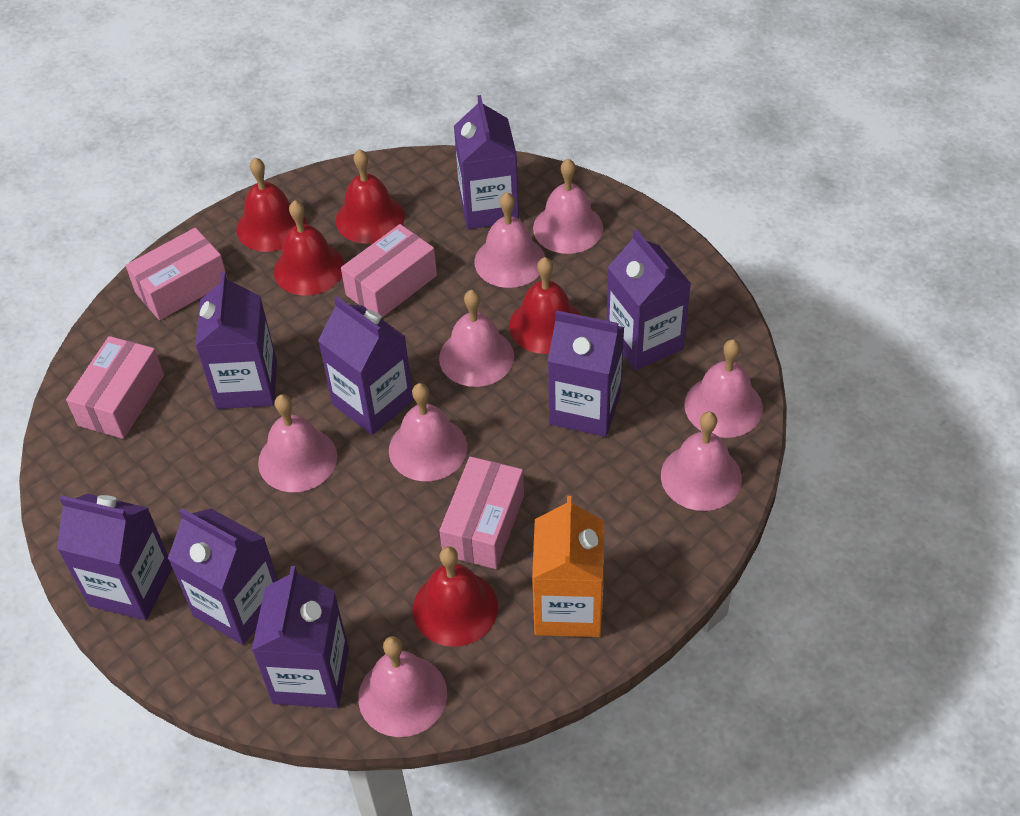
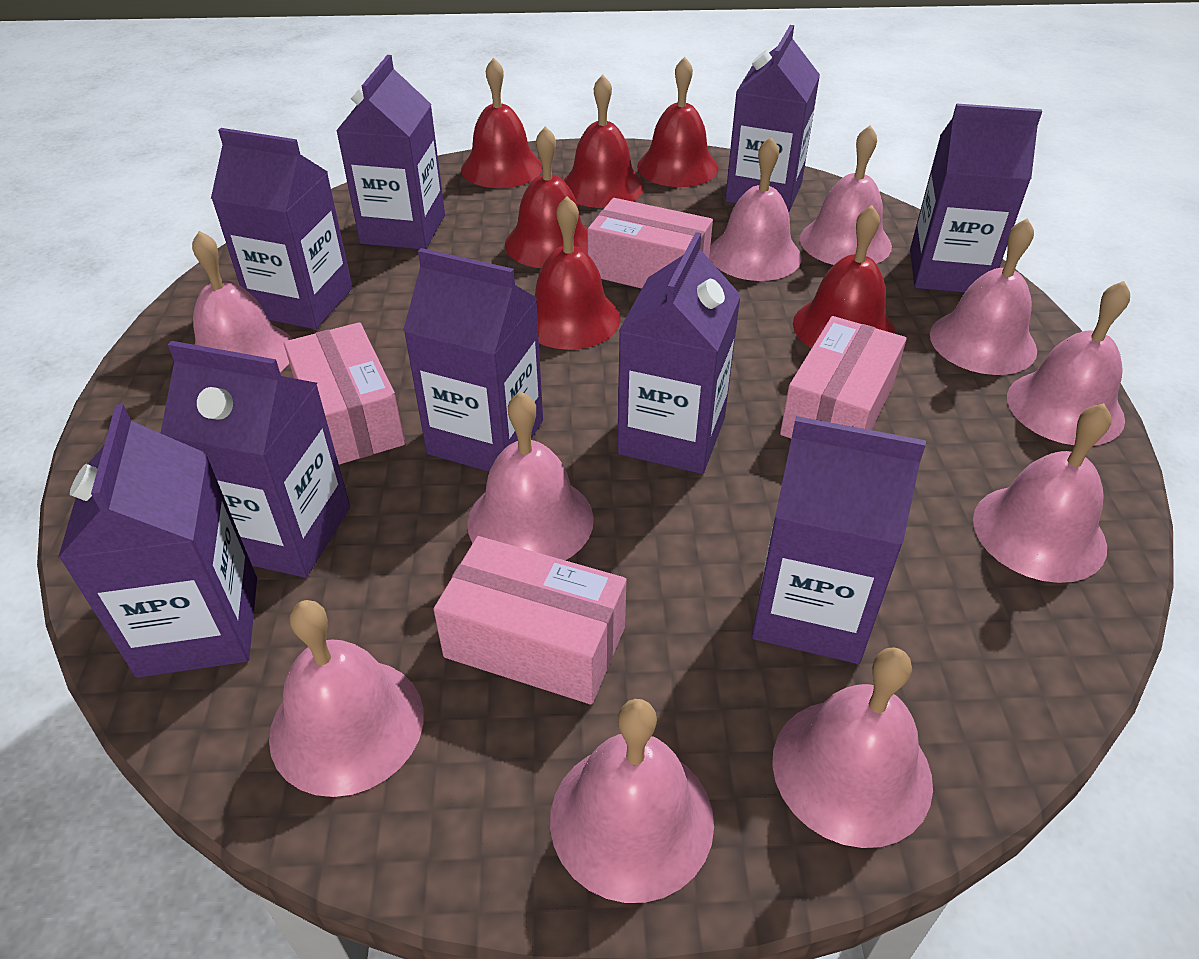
orange carton: 1 -> 0
pink bell: 8 -> 10
purple carton: 8 -> 9
red bell: 5 -> 6

